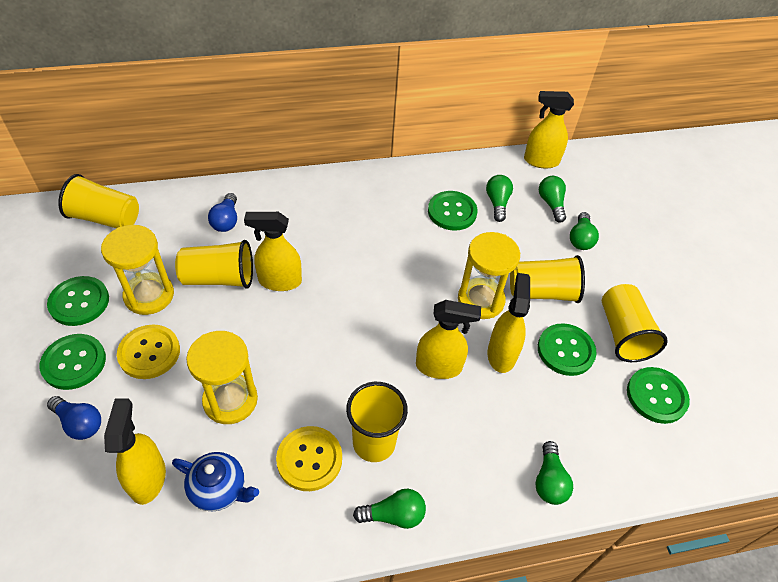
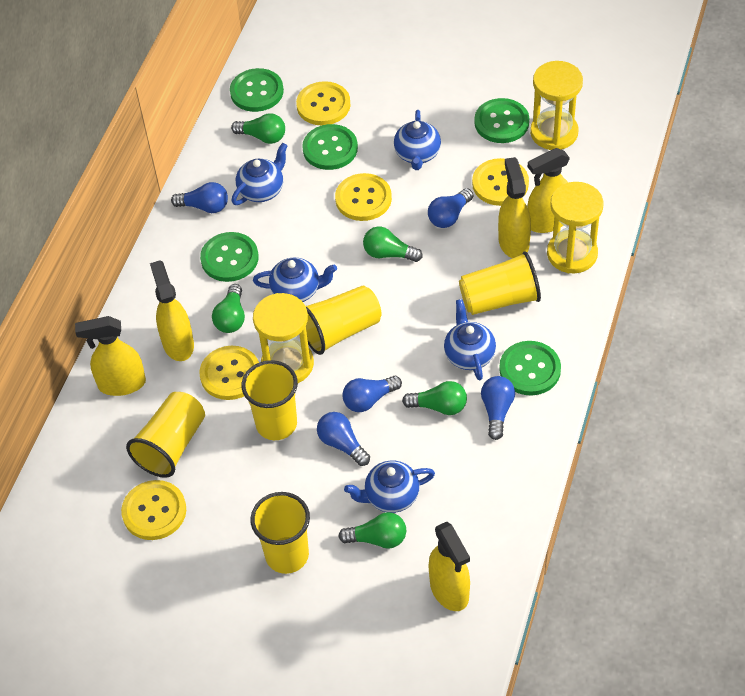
blue light bulb: 2 -> 5
blue teapot: 1 -> 5
yellow button: 2 -> 5

